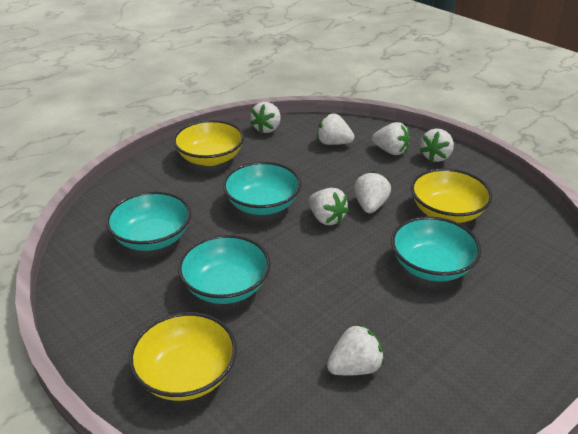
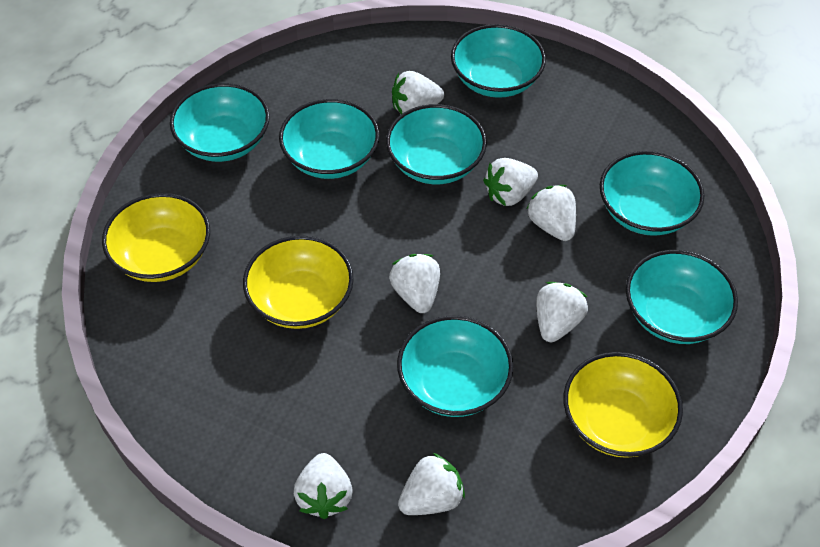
turquoise bowl: 4 -> 7

